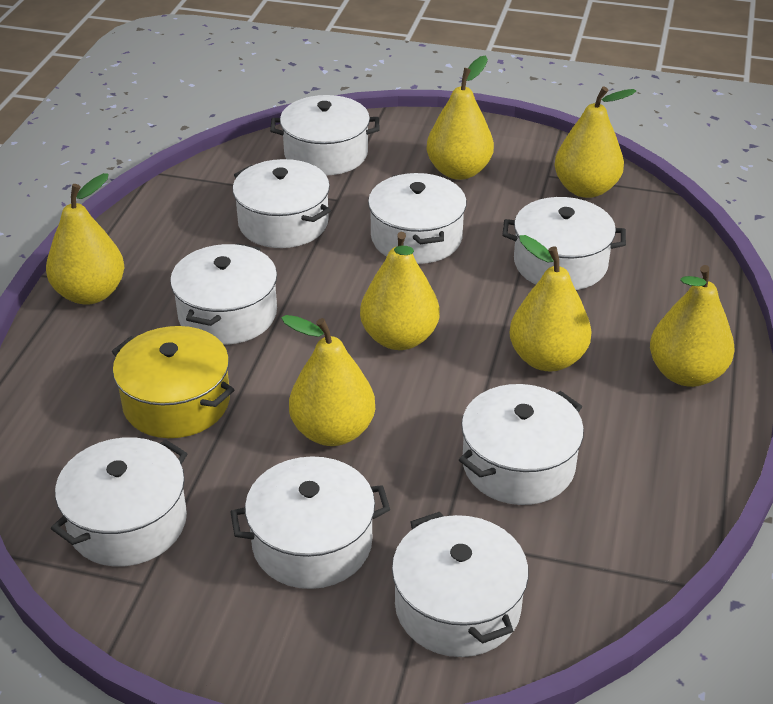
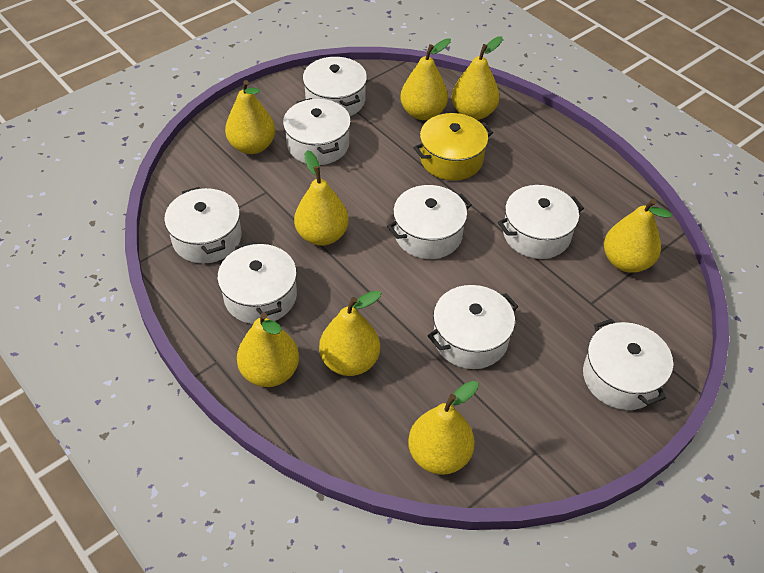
white pot: 9 -> 8
yellow pear: 7 -> 8

